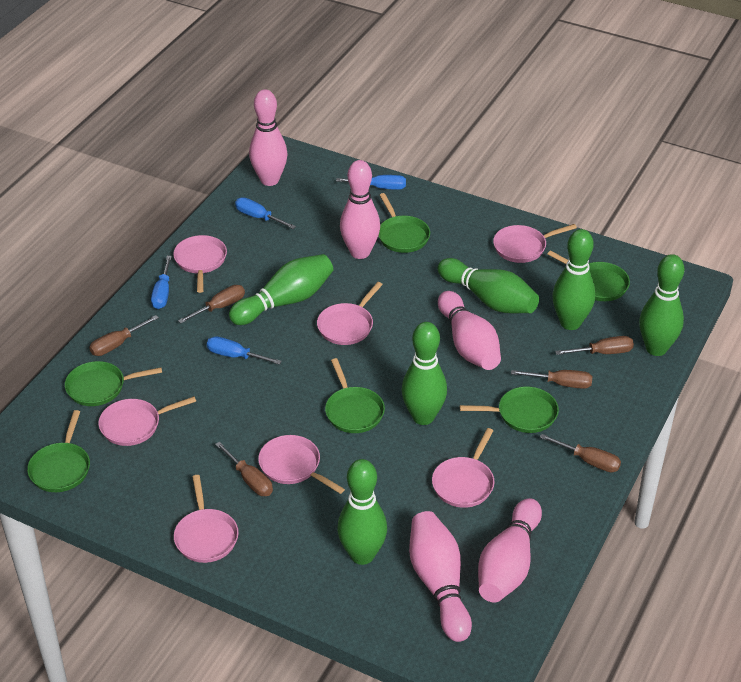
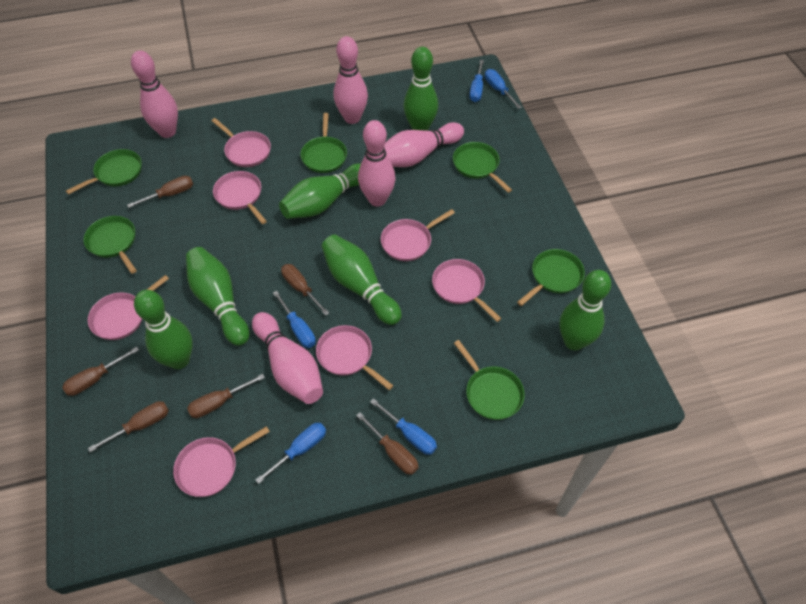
blue screwdriver: 4 -> 5

